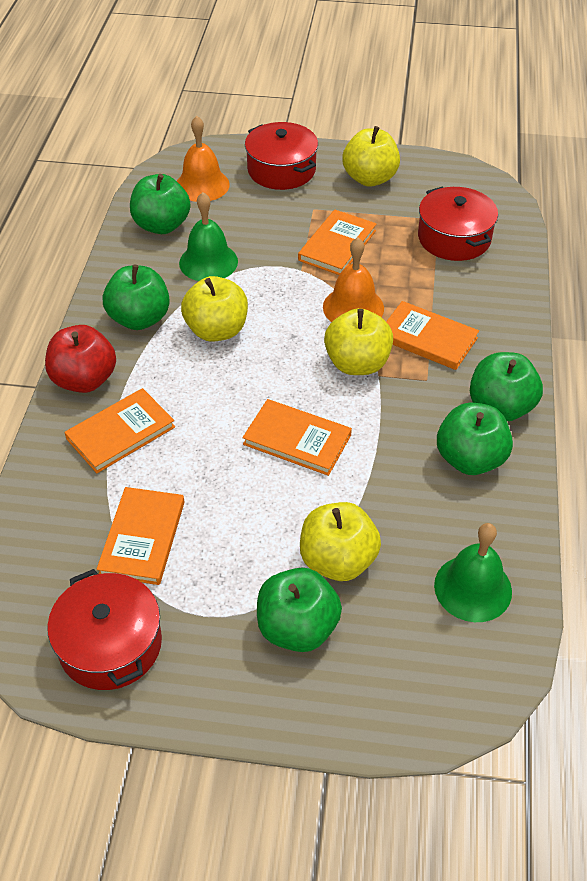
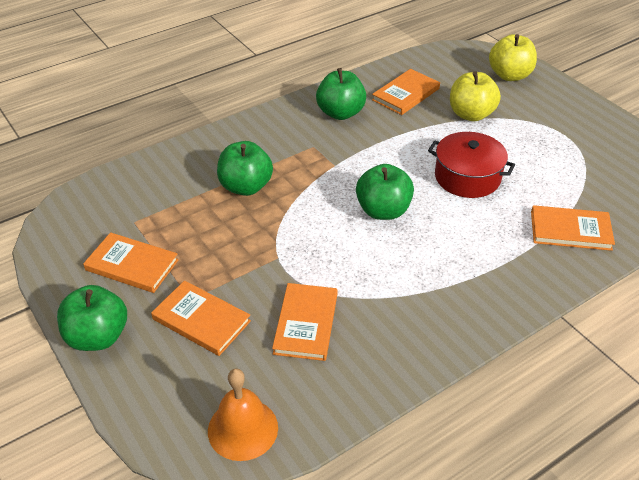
green apple: 5 -> 4
green bell: 2 -> 0
orange bell: 2 -> 1
red apple: 1 -> 0
red pot: 3 -> 1
yellow apple: 4 -> 2

